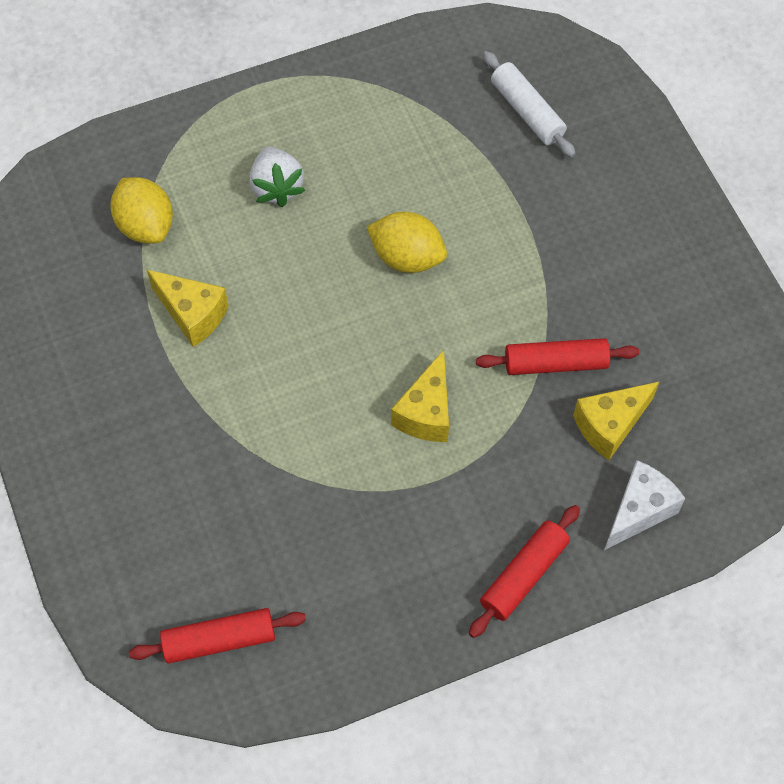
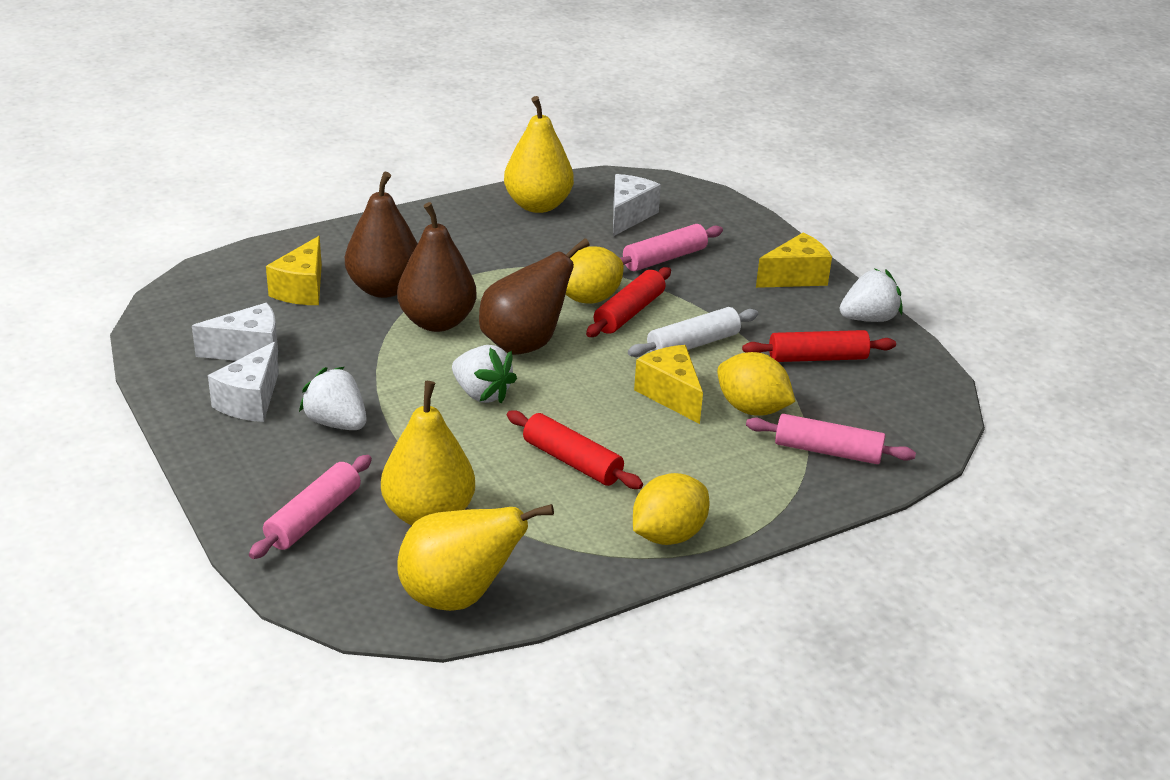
brown pear: 0 -> 3
pink rolling pin: 0 -> 3
white cheese: 1 -> 3
white strawberry: 1 -> 3
yellow lemon: 2 -> 3
yellow pear: 0 -> 3

